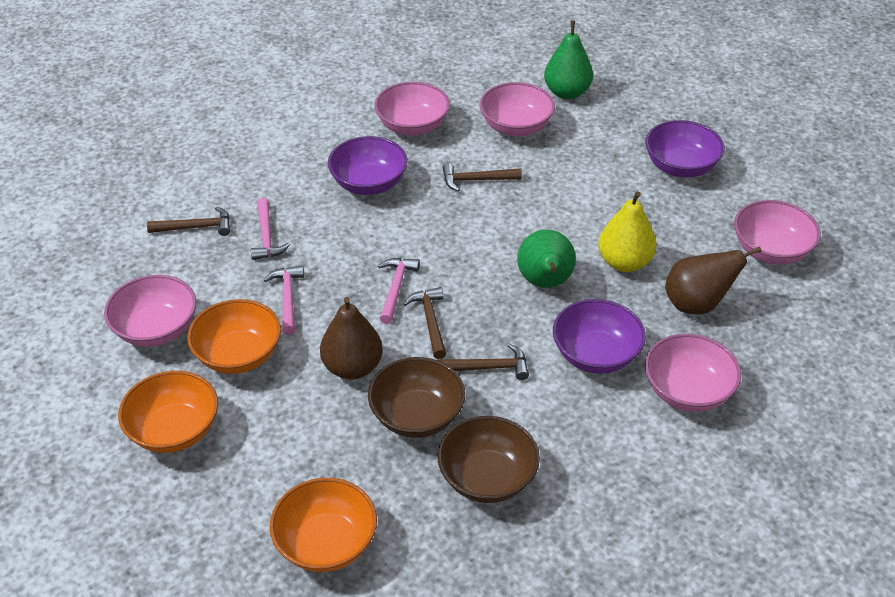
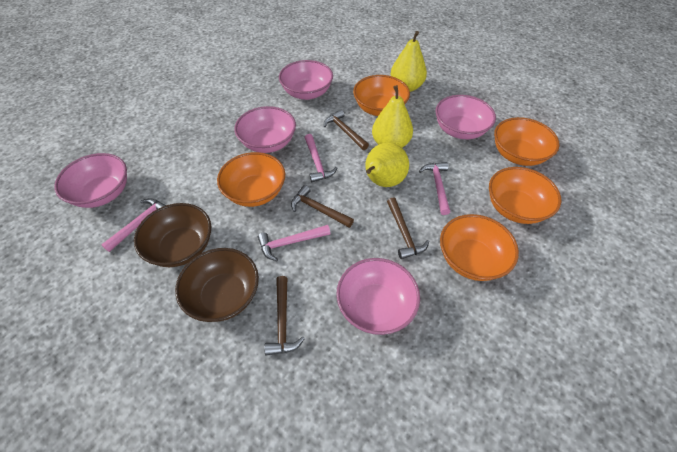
brown pear: 2 -> 0
green pear: 2 -> 0
orange bowl: 3 -> 5
pink hammer: 3 -> 4
purple bowl: 3 -> 0
yellow pear: 1 -> 3

